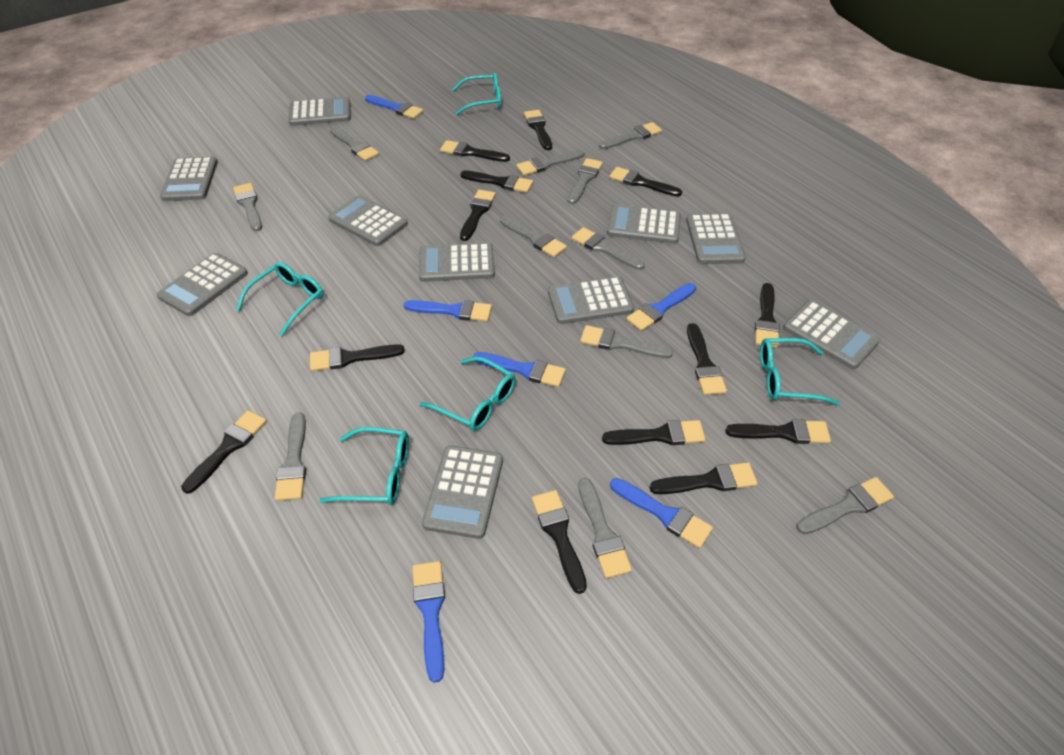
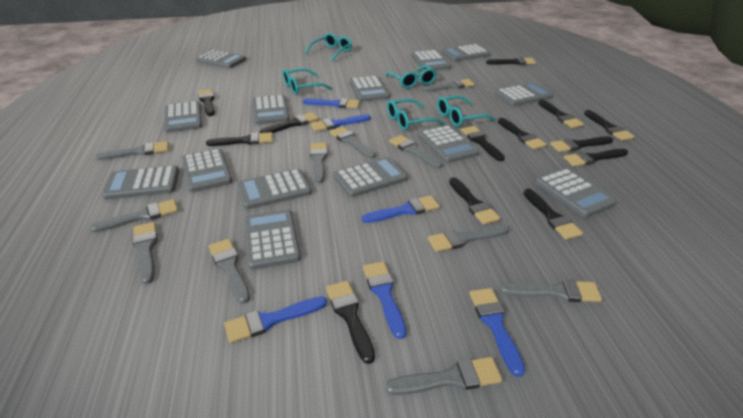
grey calculator: 10 -> 14

